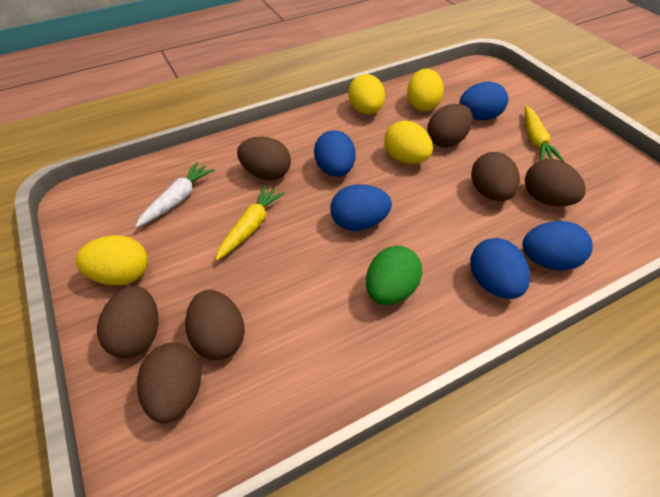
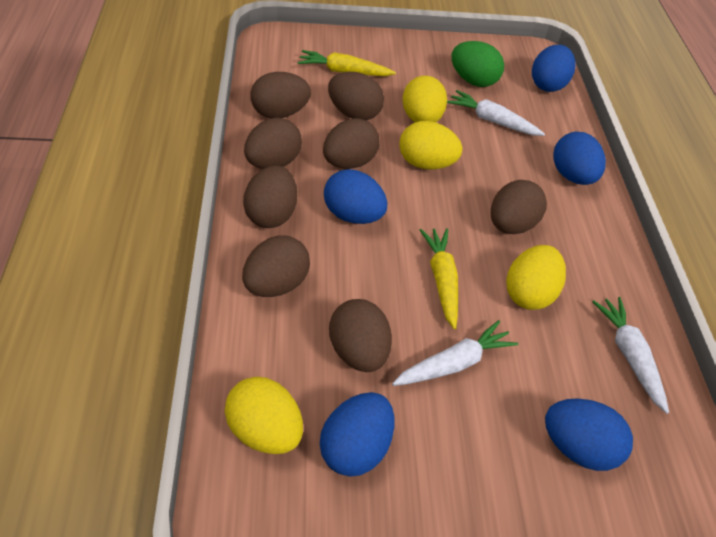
brown egg: 7 -> 8
white carrot: 1 -> 3

